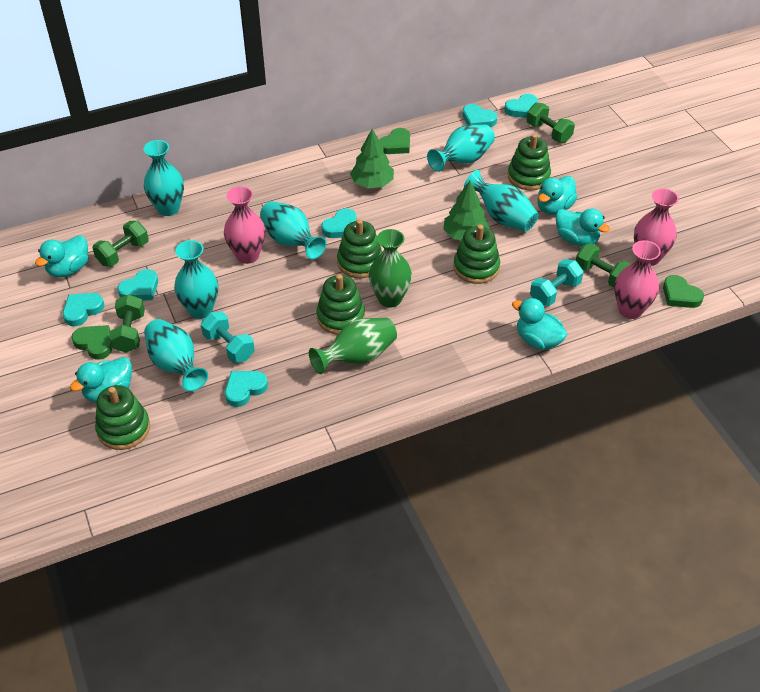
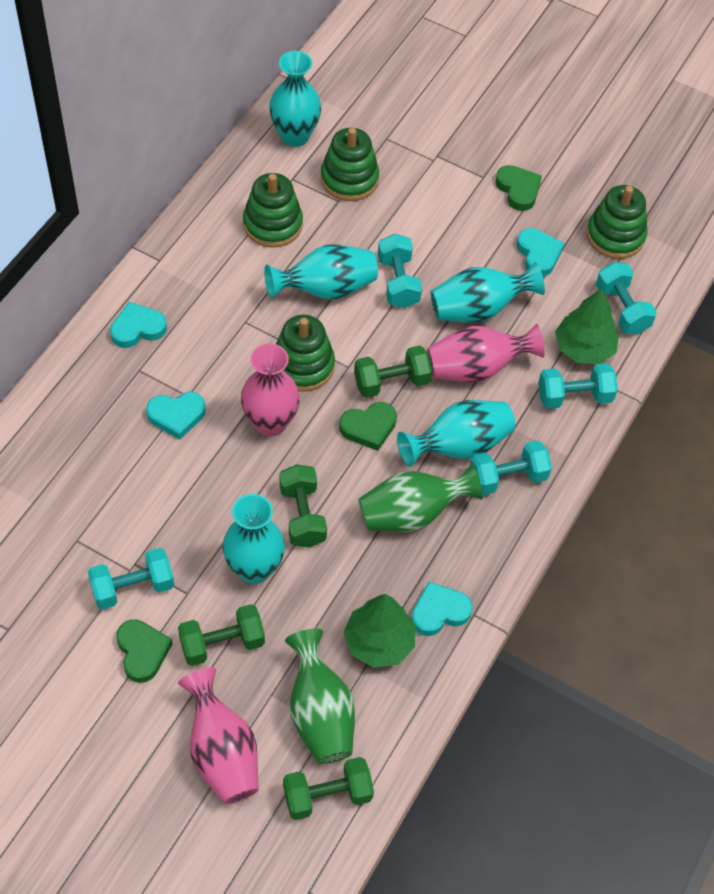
green stacking toy: 5 -> 4
turquoise duck: 5 -> 0
turquoise dumbbell: 2 -> 5
turquoise heart: 6 -> 4
turquoise vase: 6 -> 5

